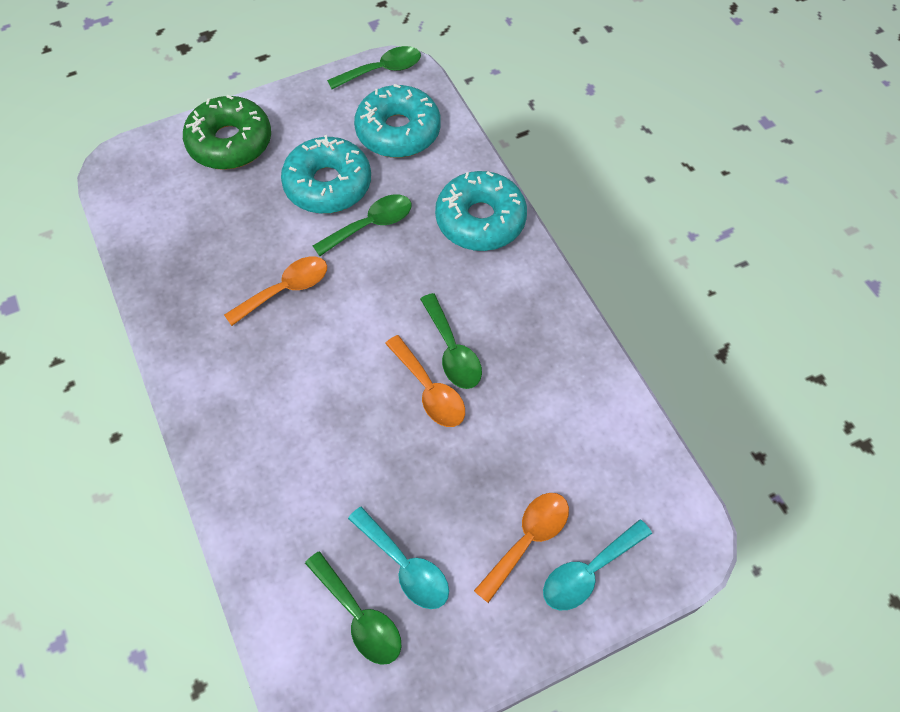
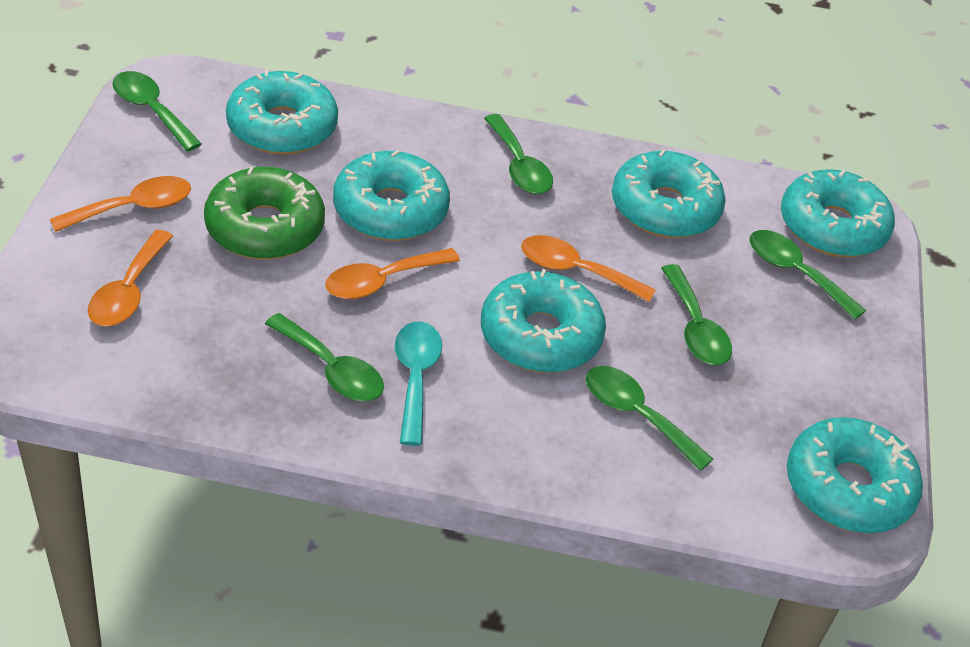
green spoon: 4 -> 6
orange spoon: 3 -> 4
turquoise donut: 3 -> 6
turquoise spoon: 2 -> 1

